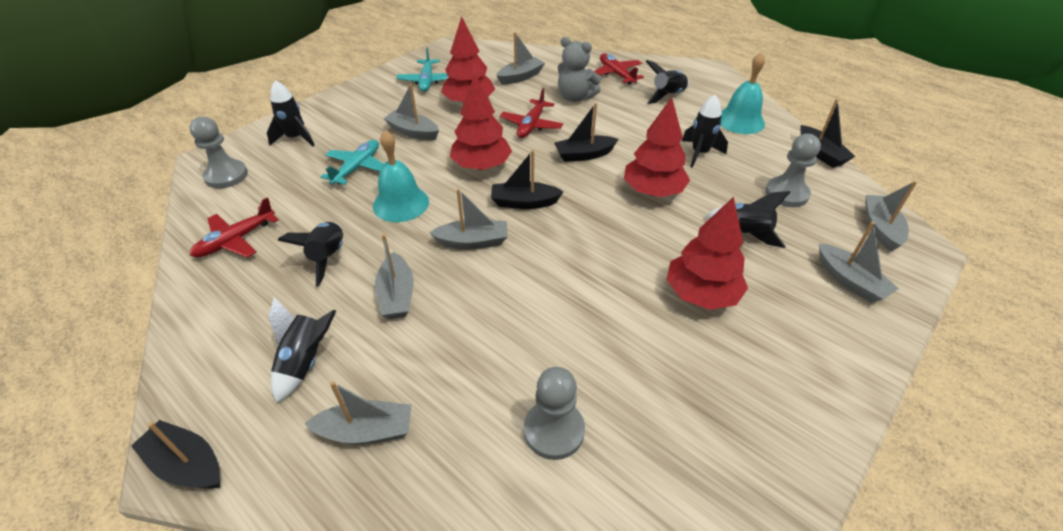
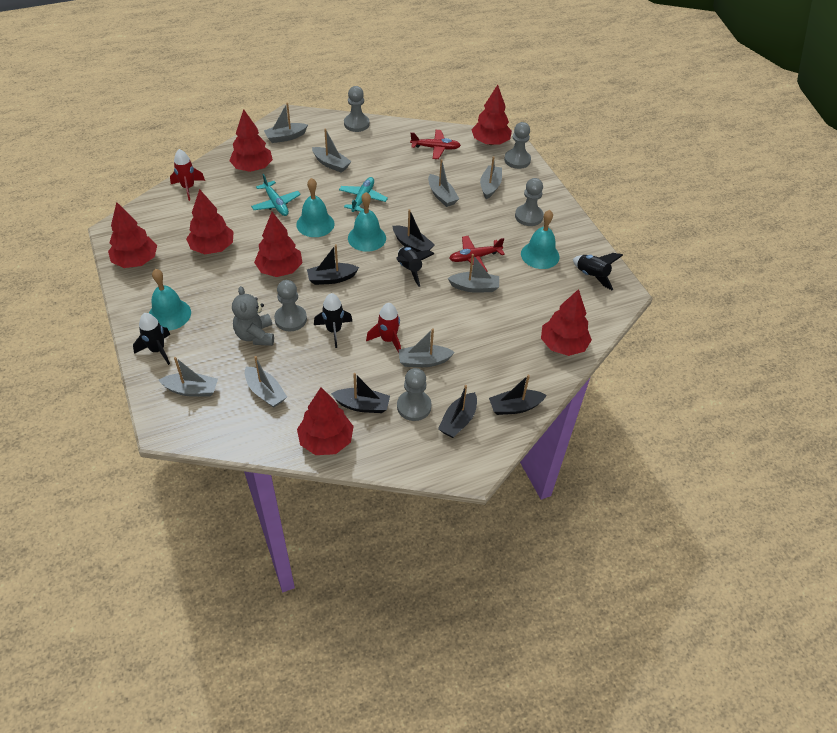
black boat: 4 -> 5
black rocket: 6 -> 4
grey boat: 7 -> 8
grey pawn: 3 -> 5
red plane: 3 -> 2
red rocket: 0 -> 2
red tree: 4 -> 7
turquoise bell: 2 -> 4

